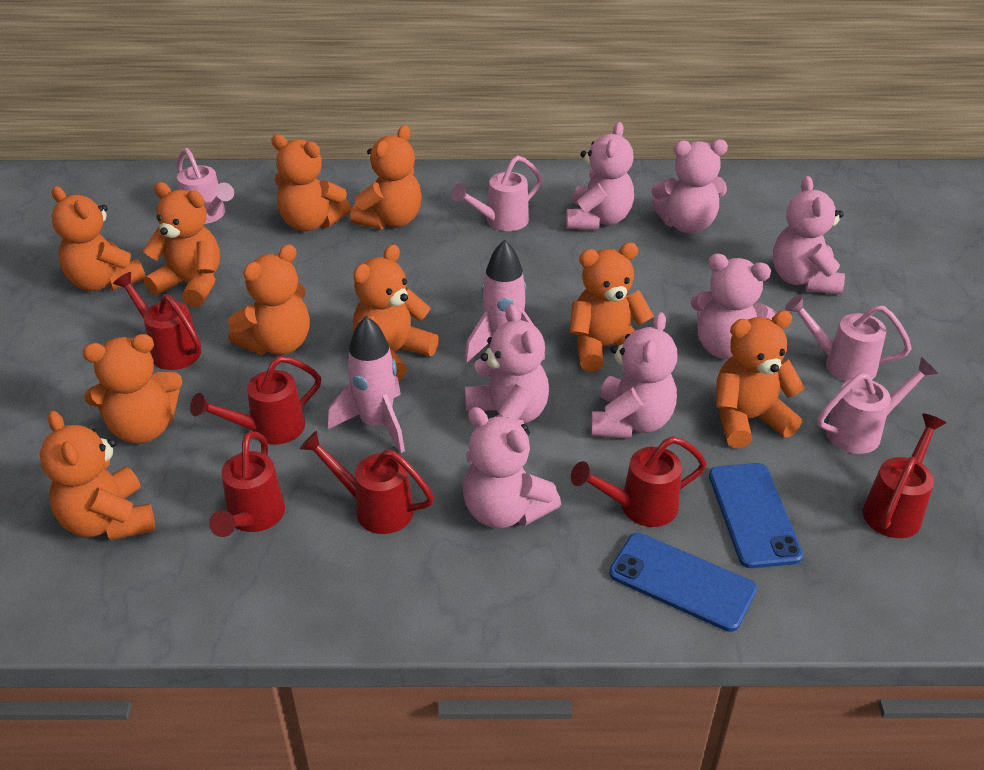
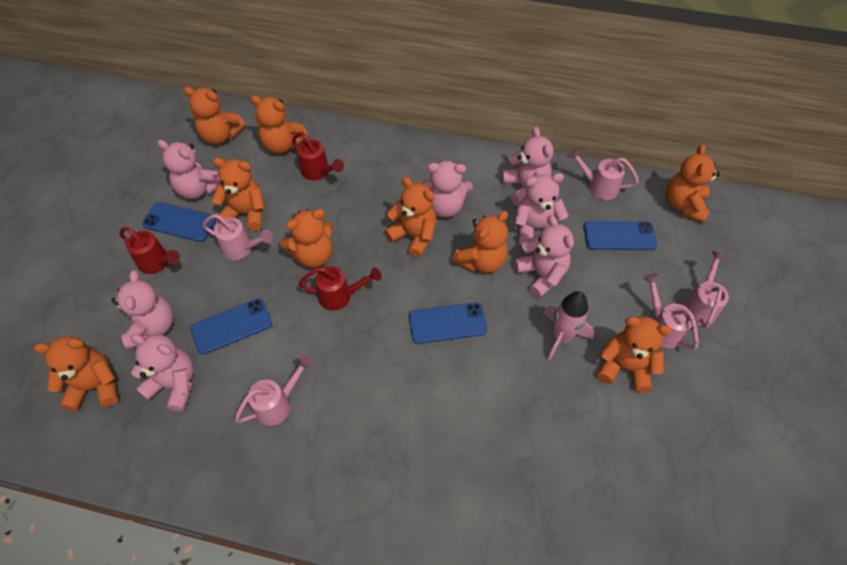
blue phone: 2 -> 4
orange teddy bear: 10 -> 9
pink rocket: 2 -> 1
pink watering can: 4 -> 5
red watering can: 6 -> 3

